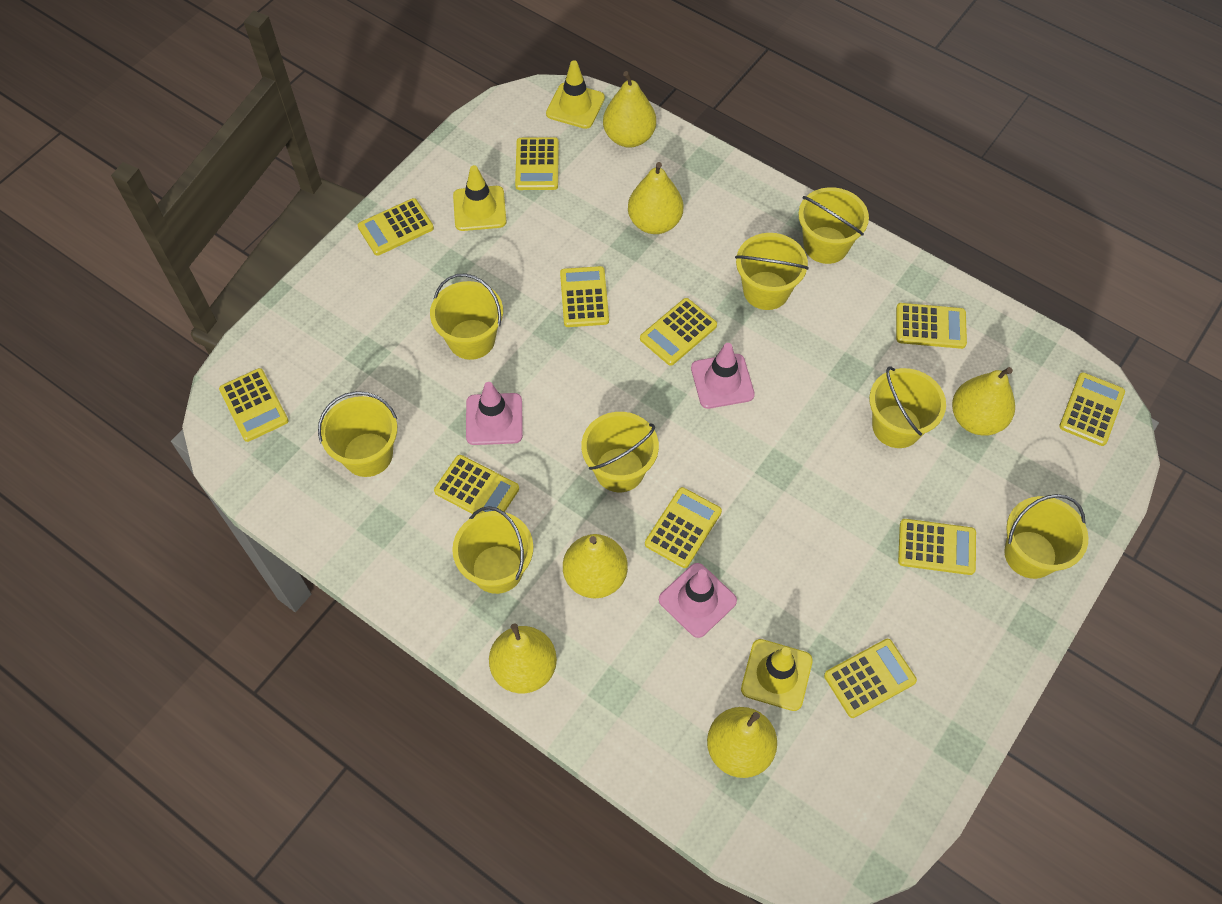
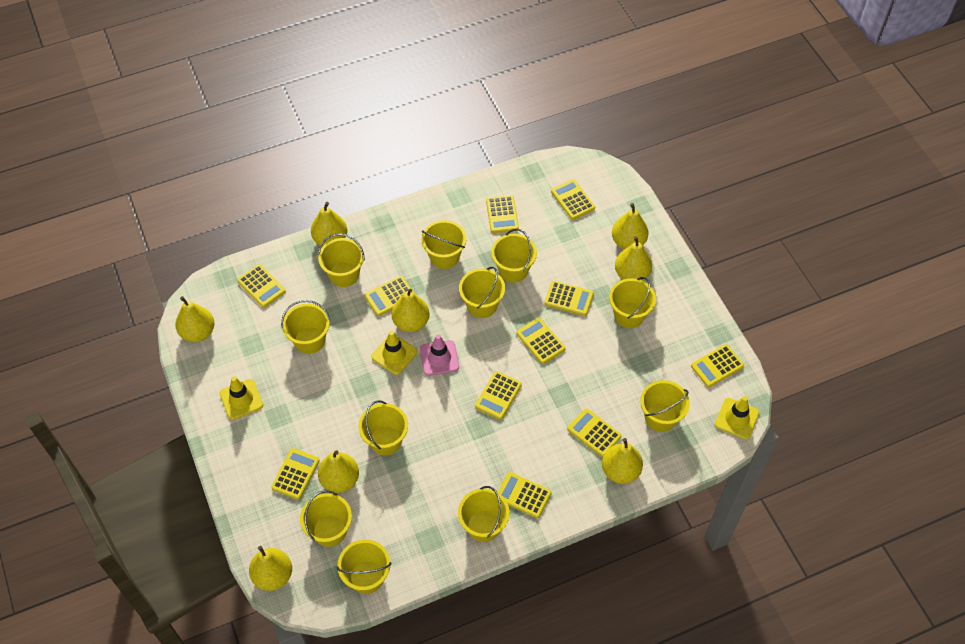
pink traffic cone: 3 -> 1
yellow bucket: 8 -> 11
yellow pear: 6 -> 8

